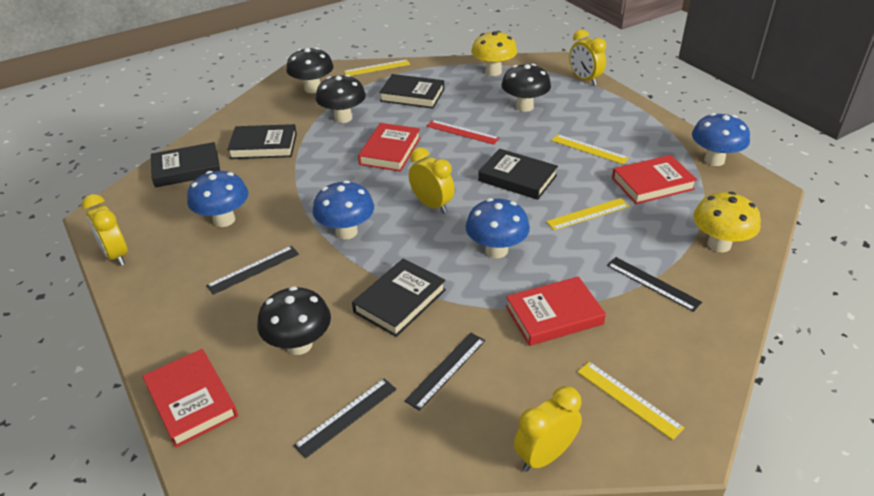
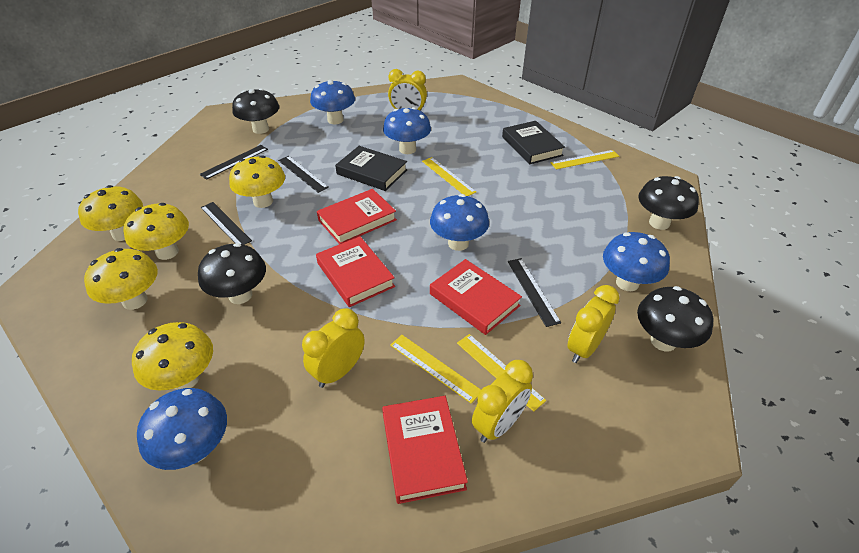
black book: 5 -> 2
blue mushroom: 4 -> 5
red ruler: 1 -> 0
yellow mushroom: 2 -> 5

